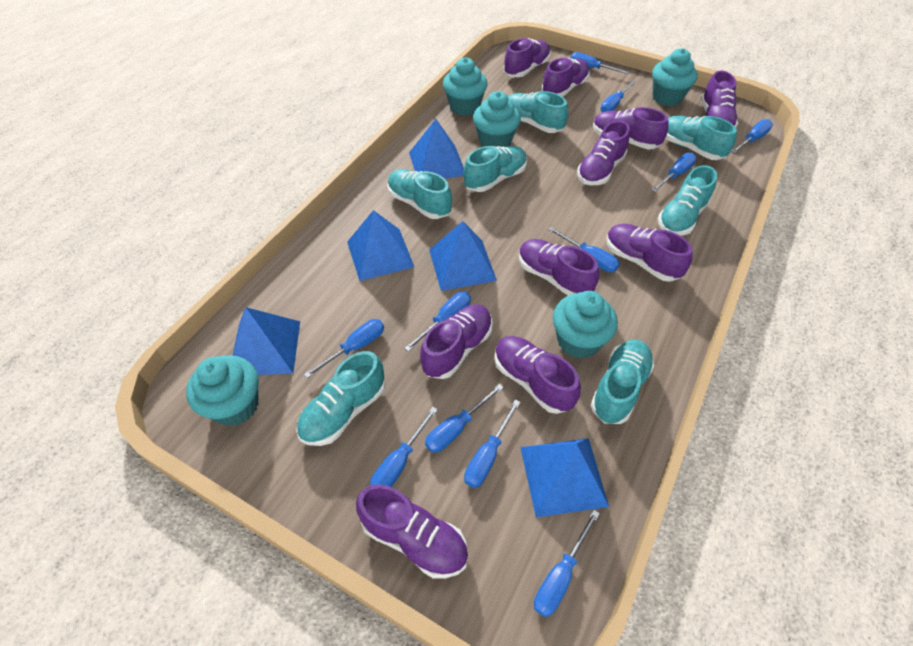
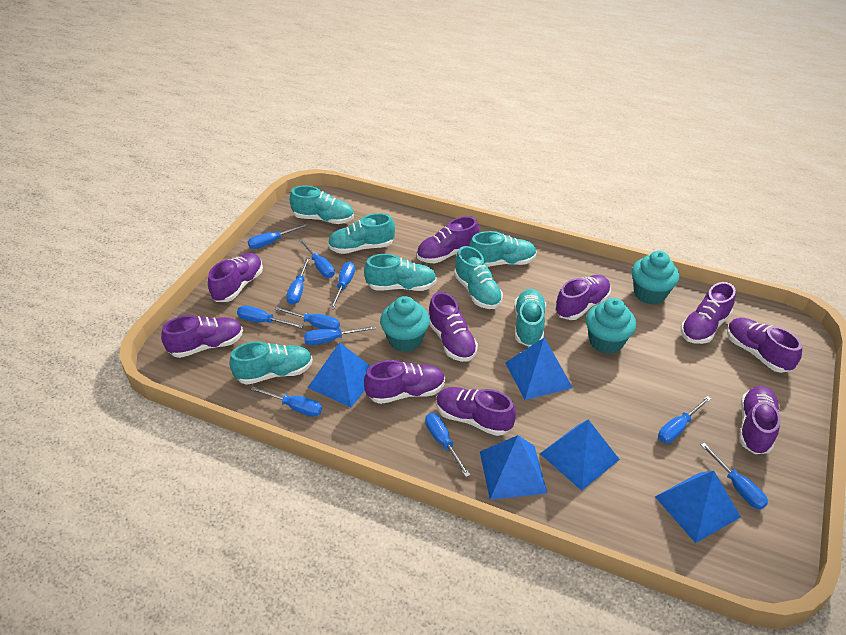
turquoise cupcake: 5 -> 3

